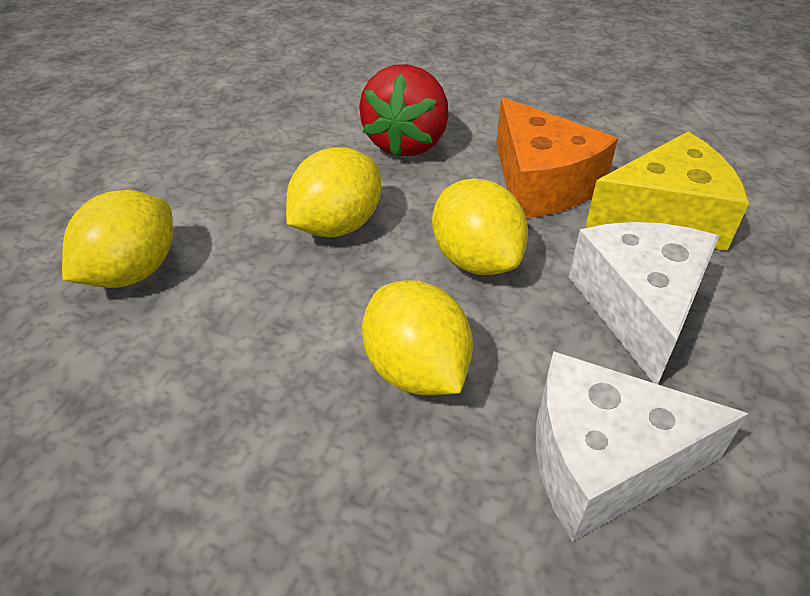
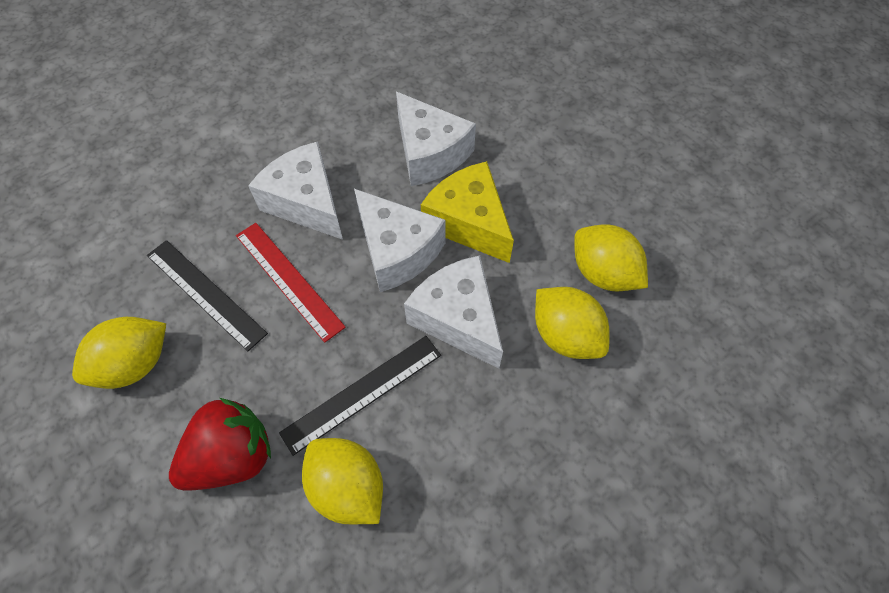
black ruler: 0 -> 2
orange cheese: 1 -> 0
red ruler: 0 -> 1
white cheese: 2 -> 4

